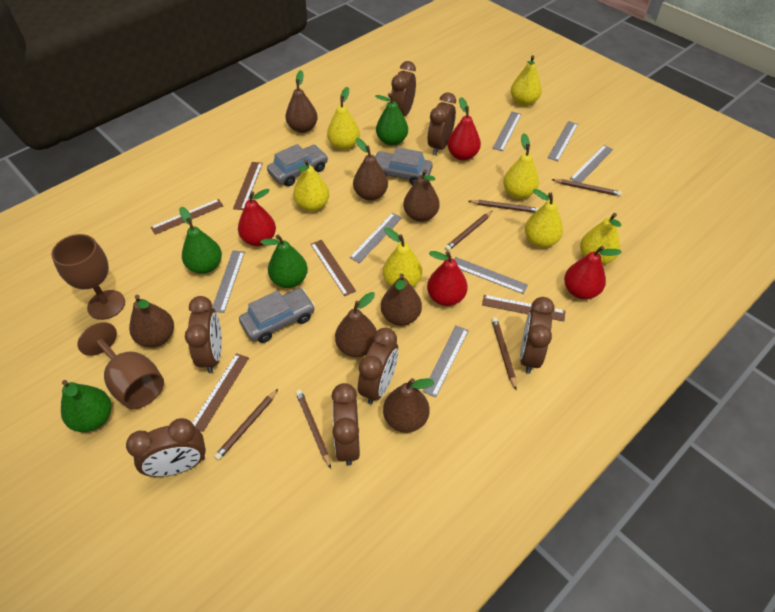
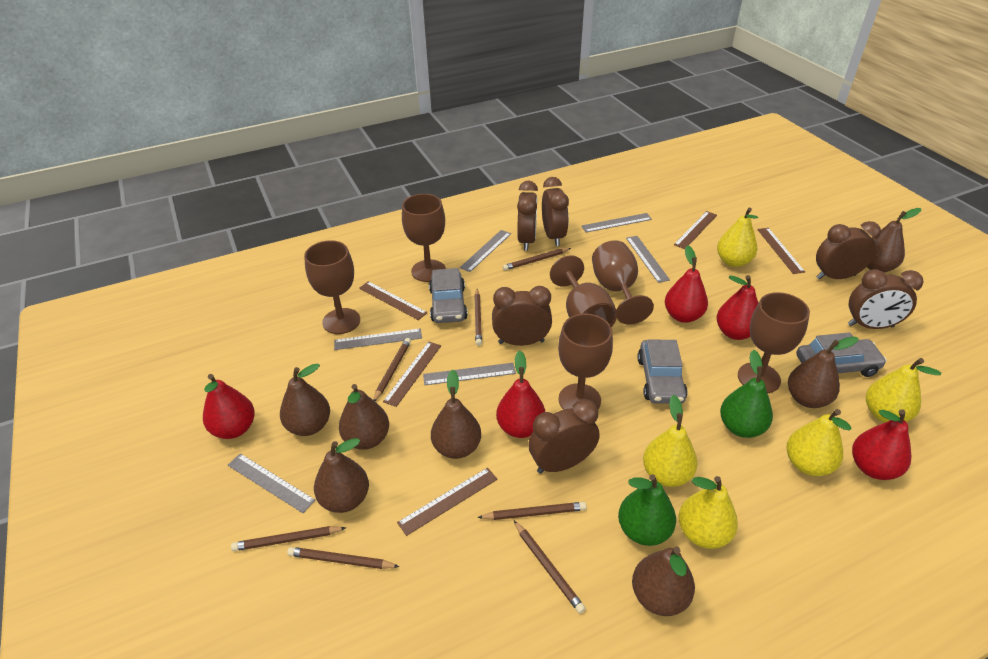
brown clock: 7 -> 6
brown goblet: 2 -> 6
brown pencil: 6 -> 7
green pear: 4 -> 2
grey ruler: 7 -> 6
red pear: 4 -> 5
yellow pear: 7 -> 5

